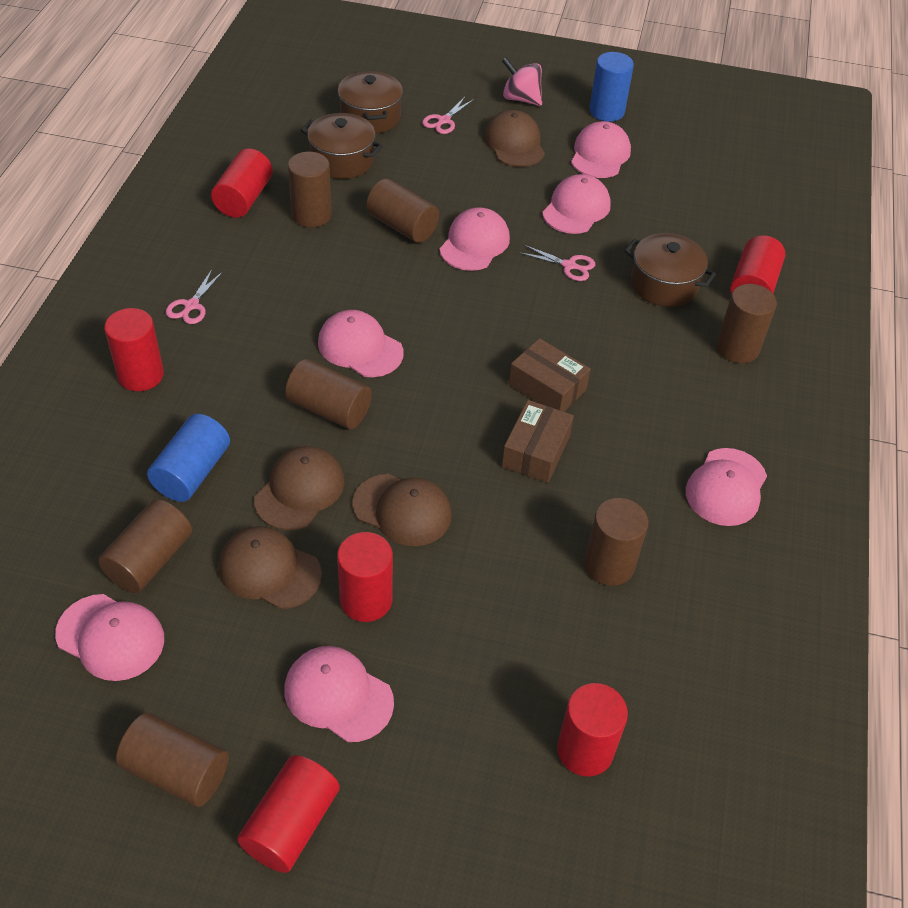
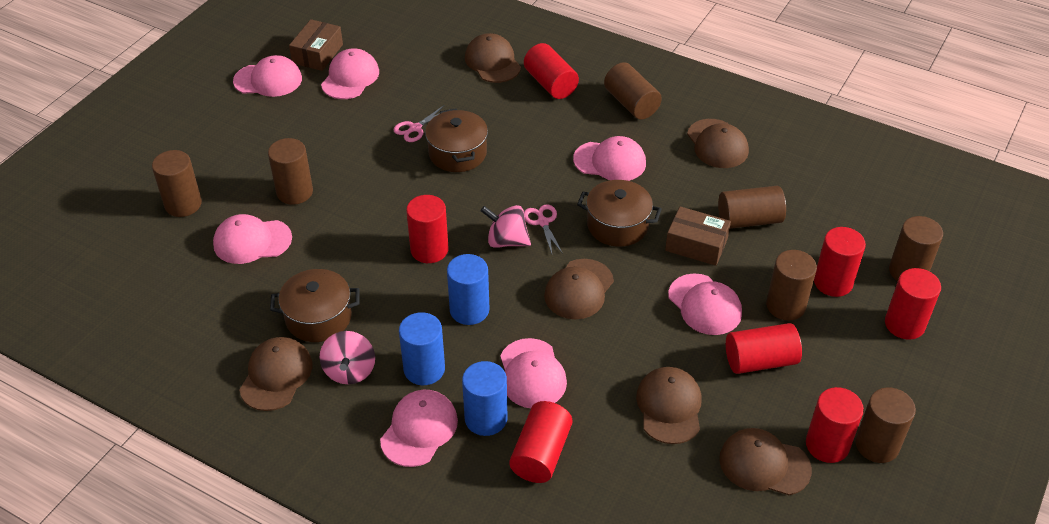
blue cylinder: 2 -> 3
brown cap: 4 -> 6
pink scissors: 3 -> 2
pink spinning top: 1 -> 2
red cylinder: 6 -> 7

